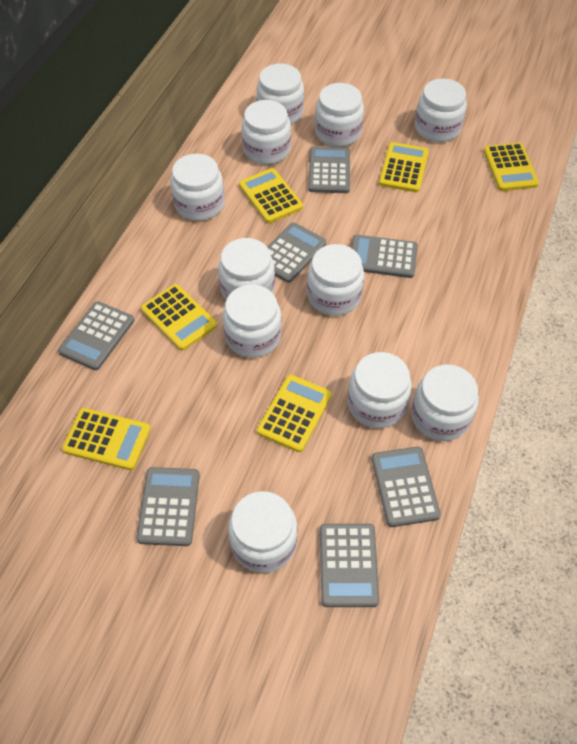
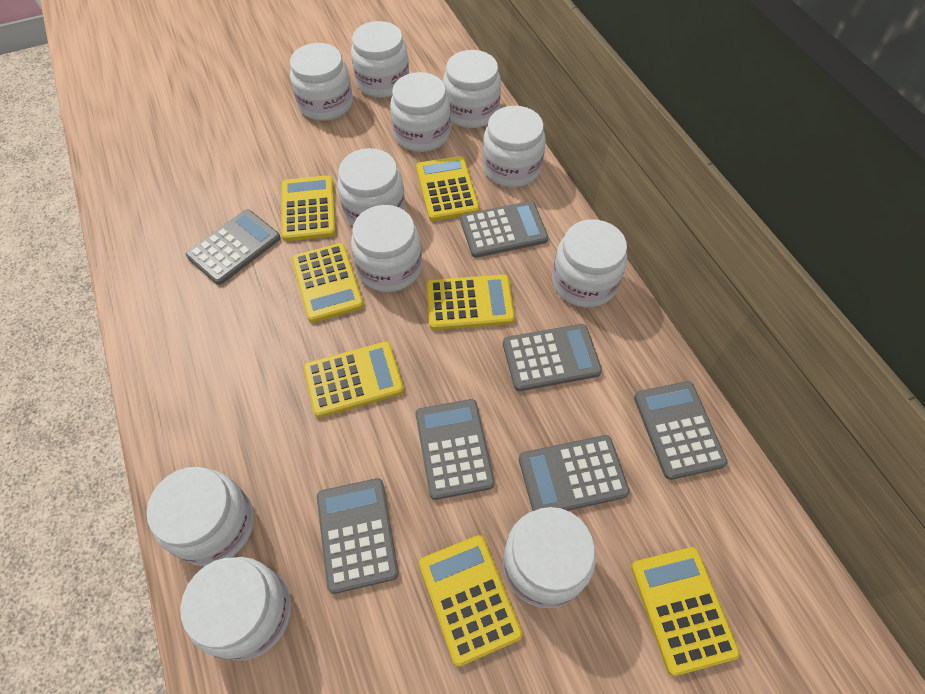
yellow calculator: 6 -> 7

